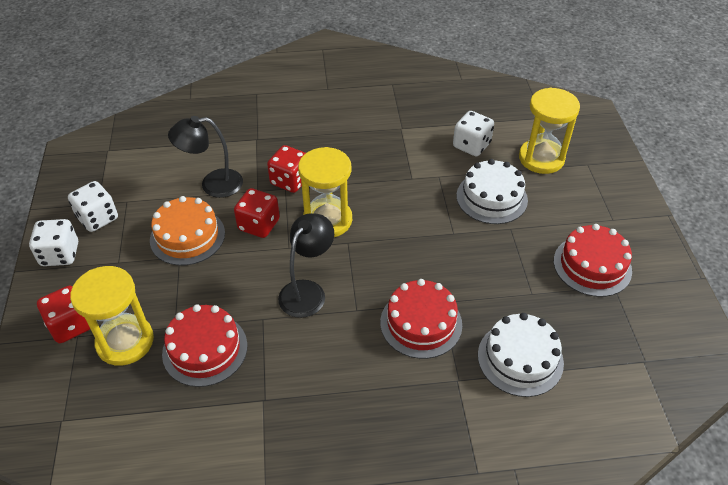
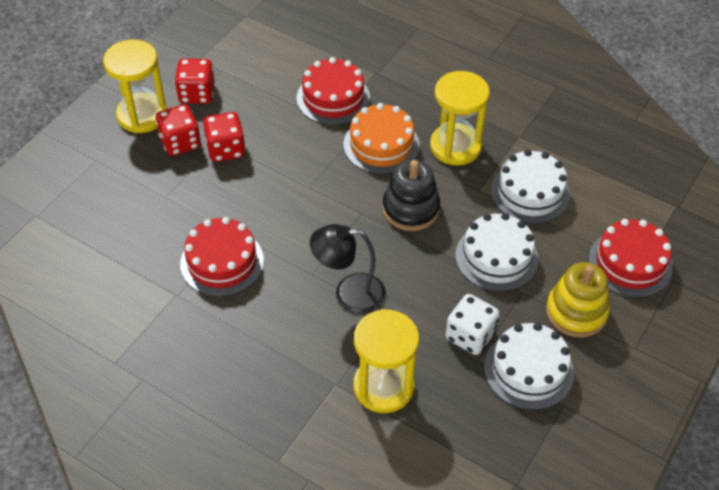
black lamp: 2 -> 1
black stacking toy: 0 -> 1
white cake: 2 -> 3
white dice: 3 -> 1
yellow stacking toy: 0 -> 1

